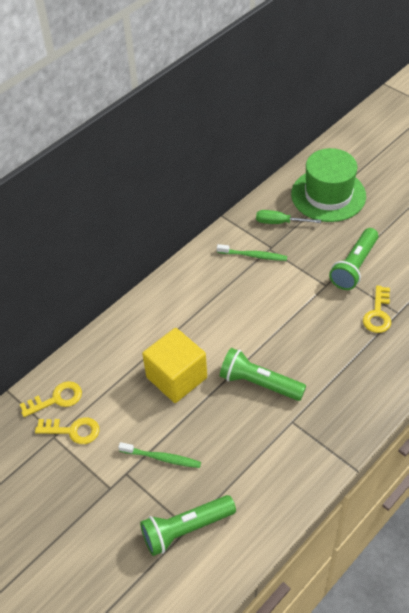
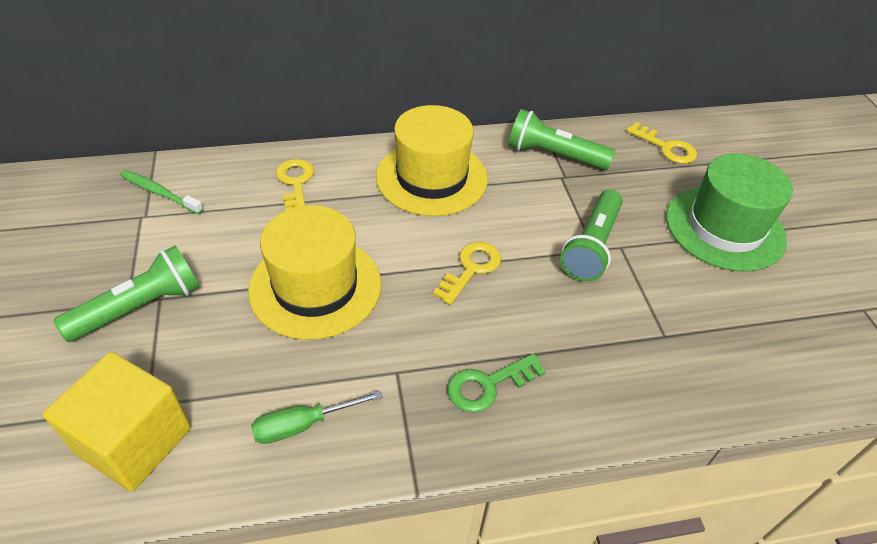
green key: 0 -> 1
green toothbrush: 2 -> 1
yellow hat: 0 -> 2

